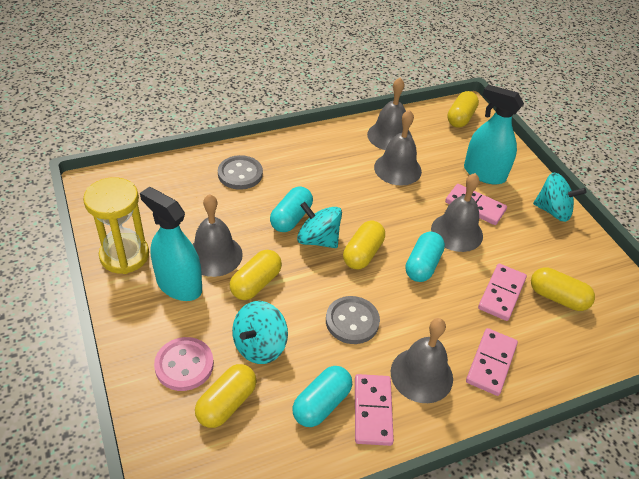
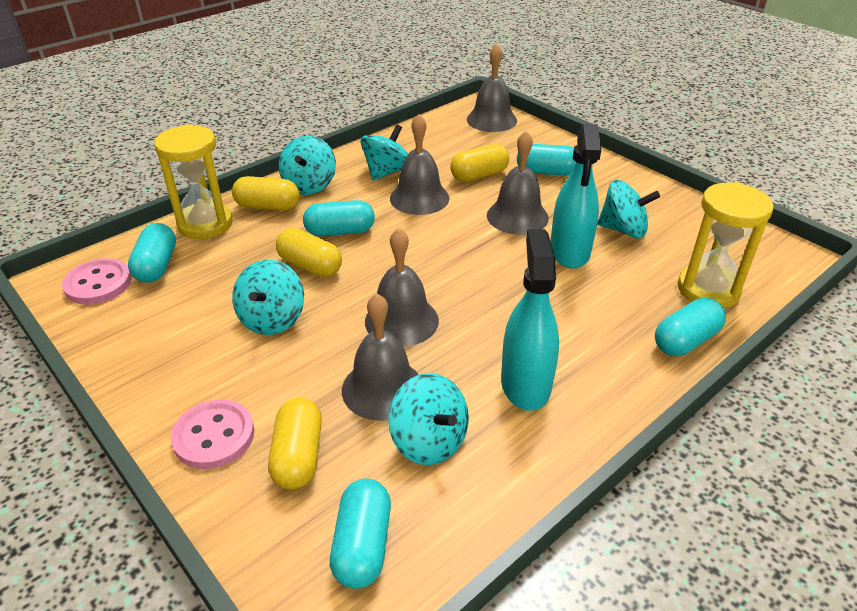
grey button: 2 -> 0
pink button: 1 -> 2
pink domino: 4 -> 0
turquoise capsule: 3 -> 5
turquoise spinning top: 3 -> 5
yellow capsule: 5 -> 4
yellow hourglass: 1 -> 2

